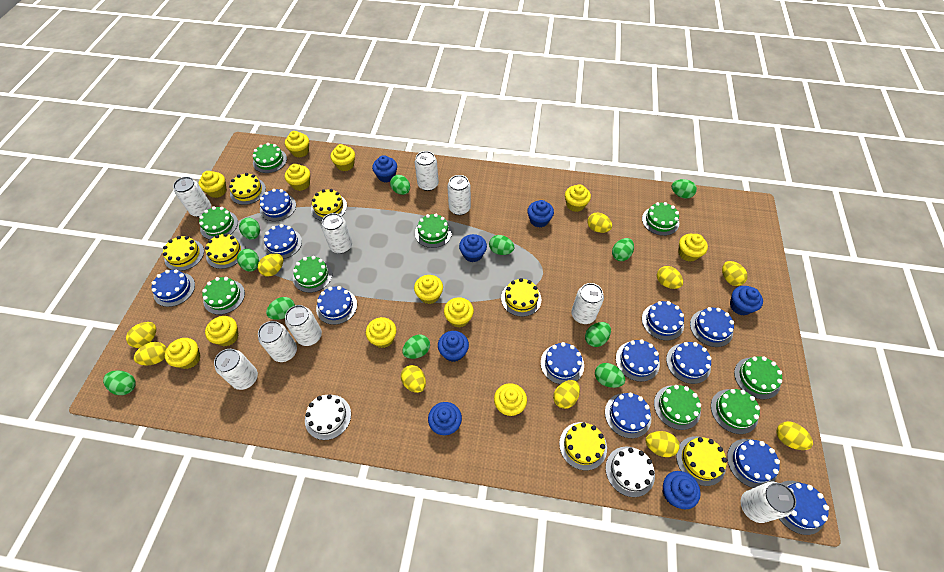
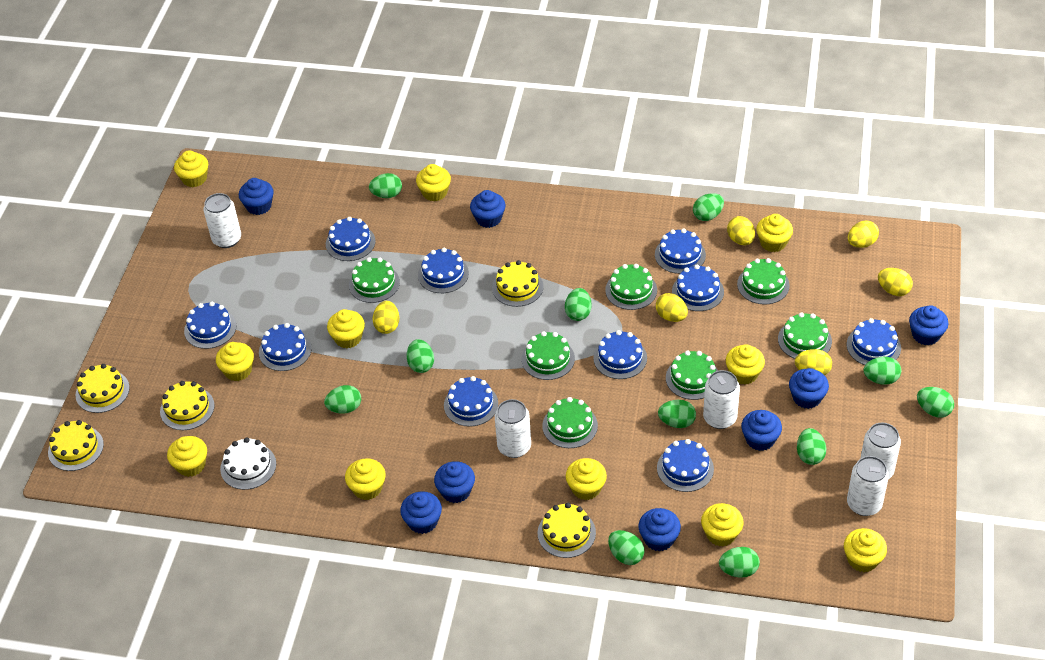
blue cake: 12 -> 10
blue cupcake: 7 -> 8
green cake: 9 -> 7
white cake: 2 -> 1
white can: 9 -> 5
yellow cake: 7 -> 5
yellow cupcake: 12 -> 11
yellow egg: 10 -> 6

